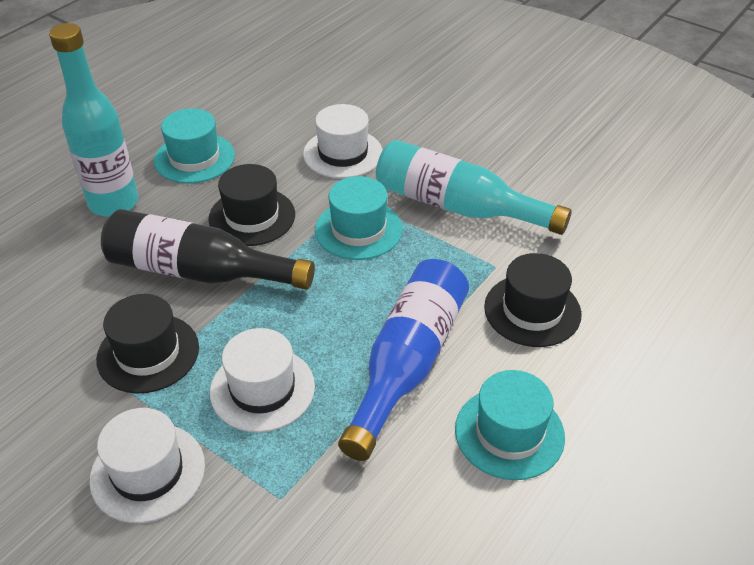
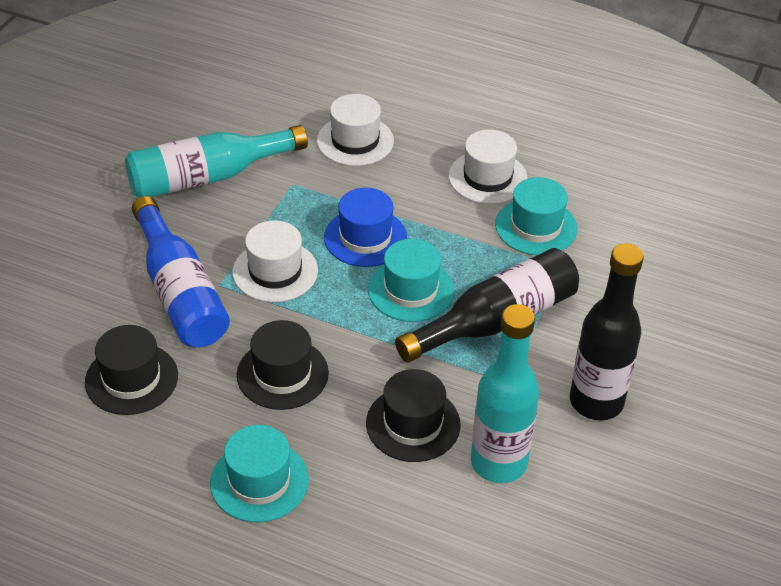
black bottle: 1 -> 2
blue hat: 0 -> 1

